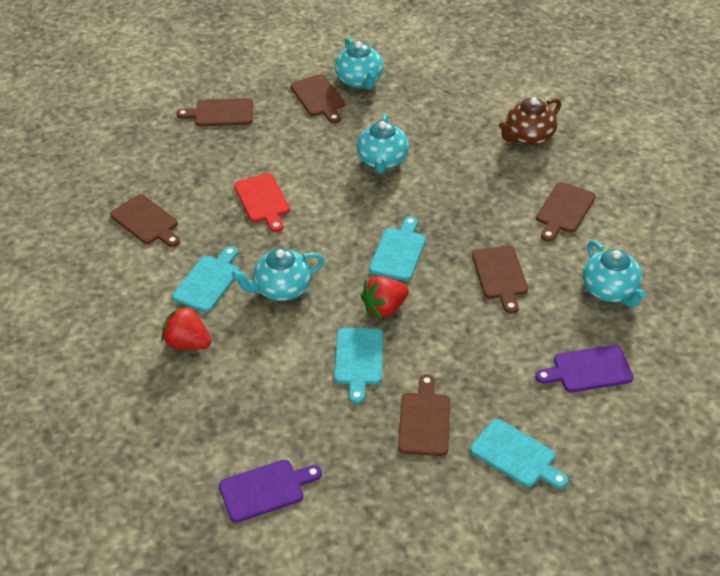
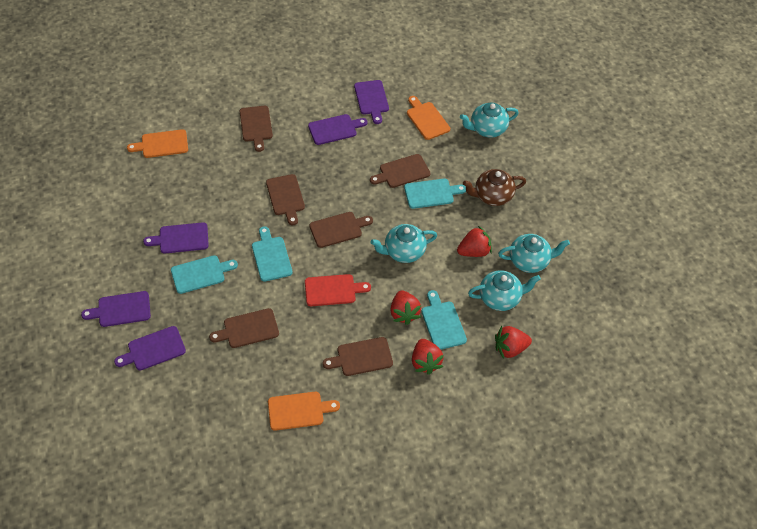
orange cutting board: 0 -> 3
purple cutting board: 2 -> 5
red strawberry: 2 -> 4

